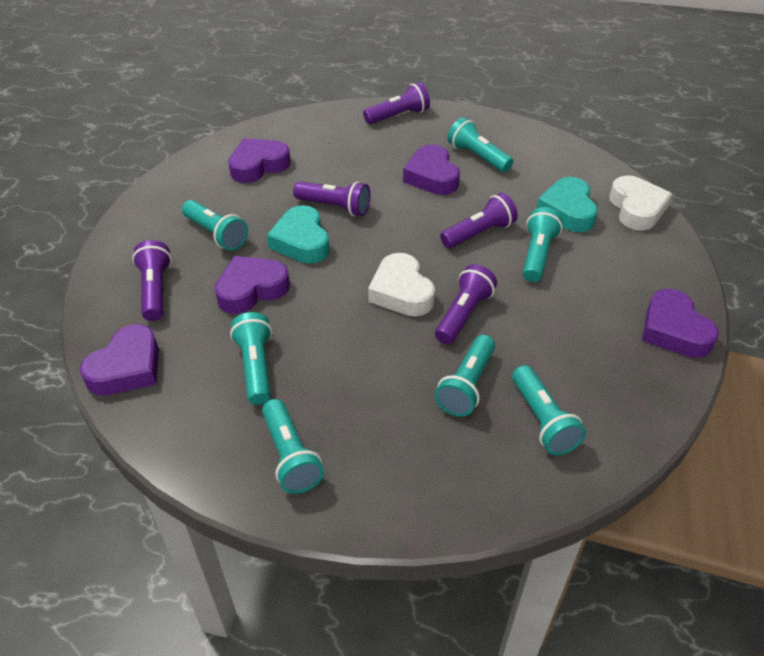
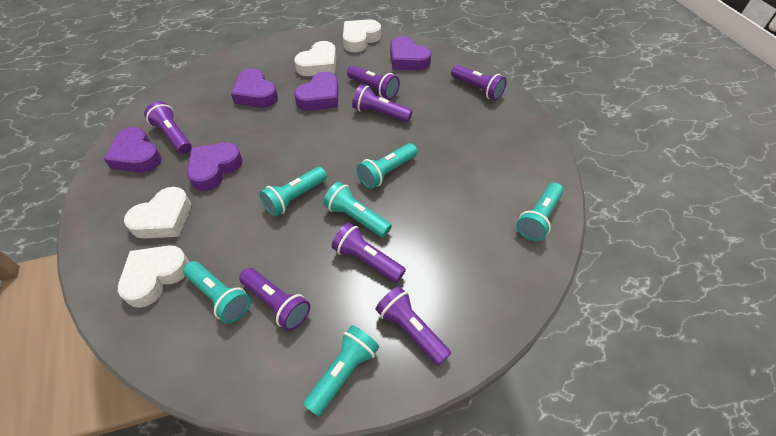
purple flashlight: 5 -> 7
turquoise flashlight: 7 -> 6
turquoise heart: 2 -> 0
white heart: 2 -> 4

